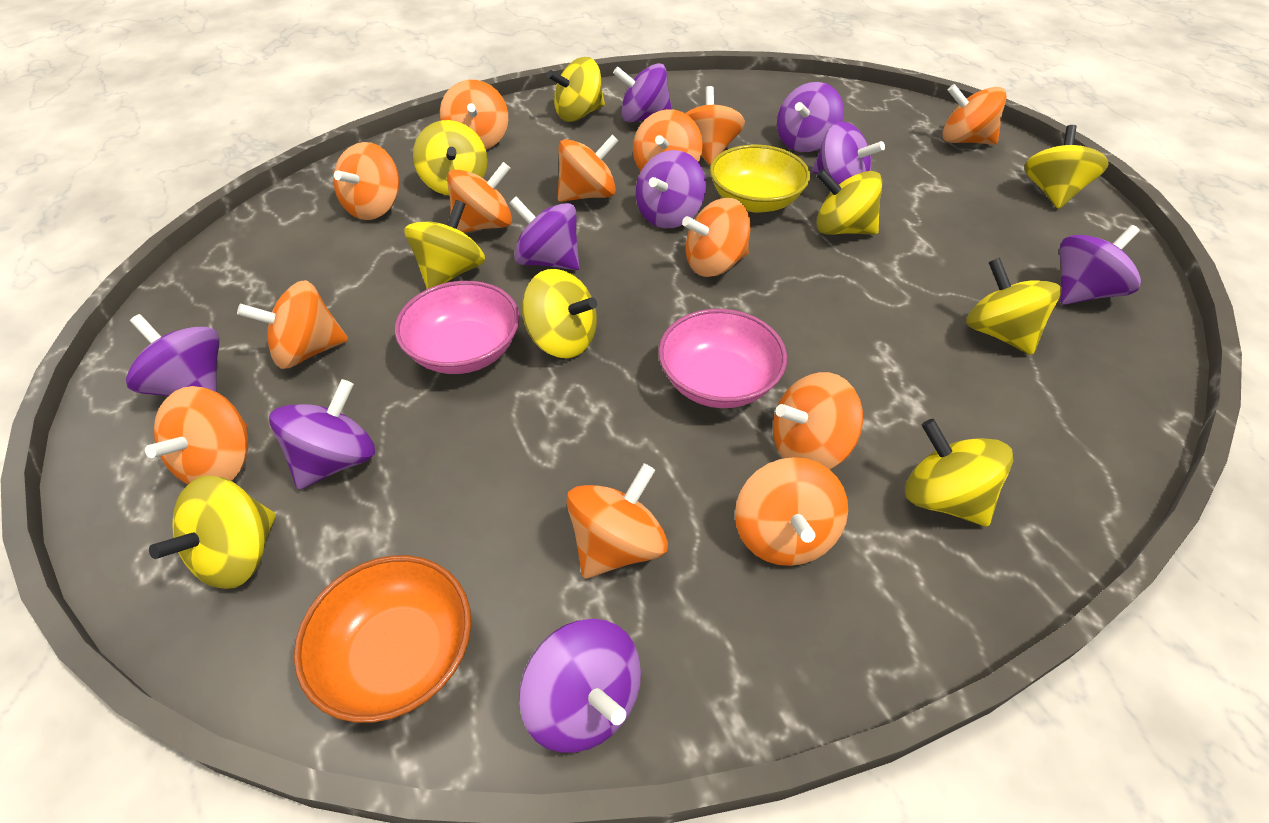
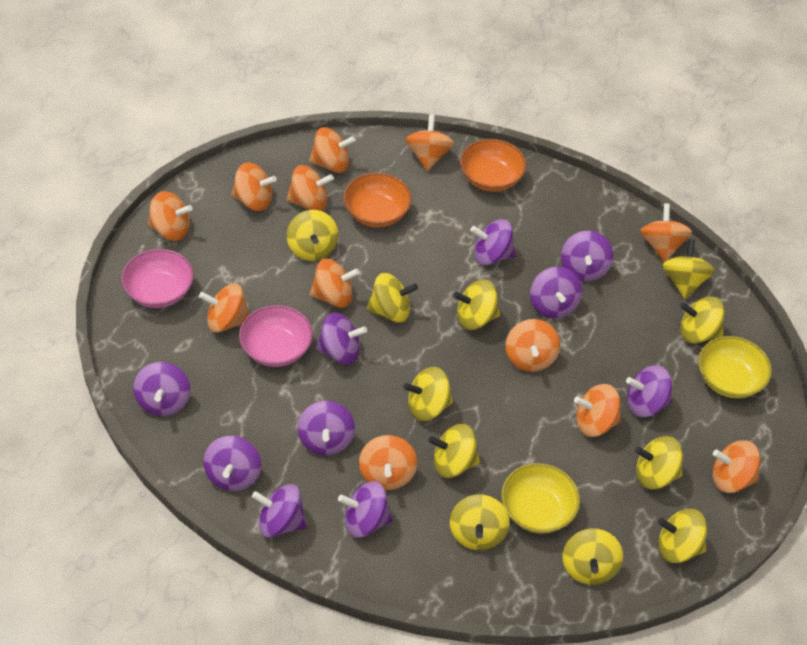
orange bowl: 1 -> 2
orange spinning top: 13 -> 12
purple spinning top: 9 -> 10
yellow bowl: 1 -> 2
yellow spinning top: 9 -> 11

